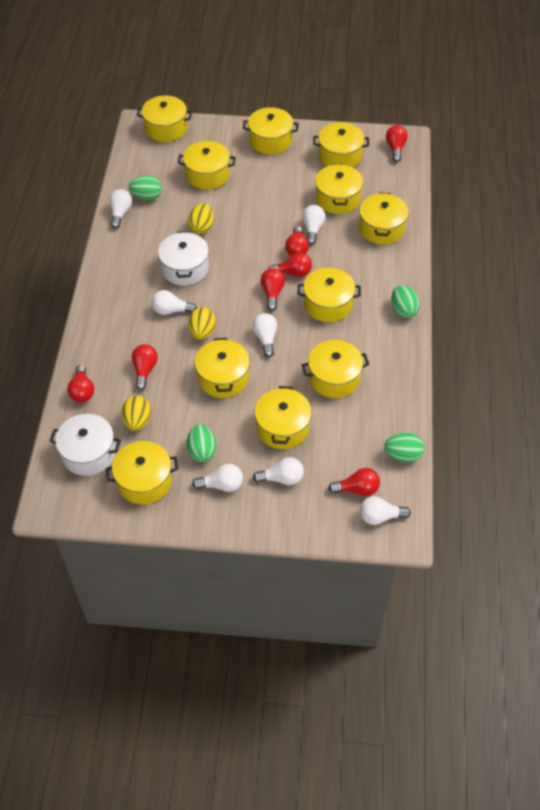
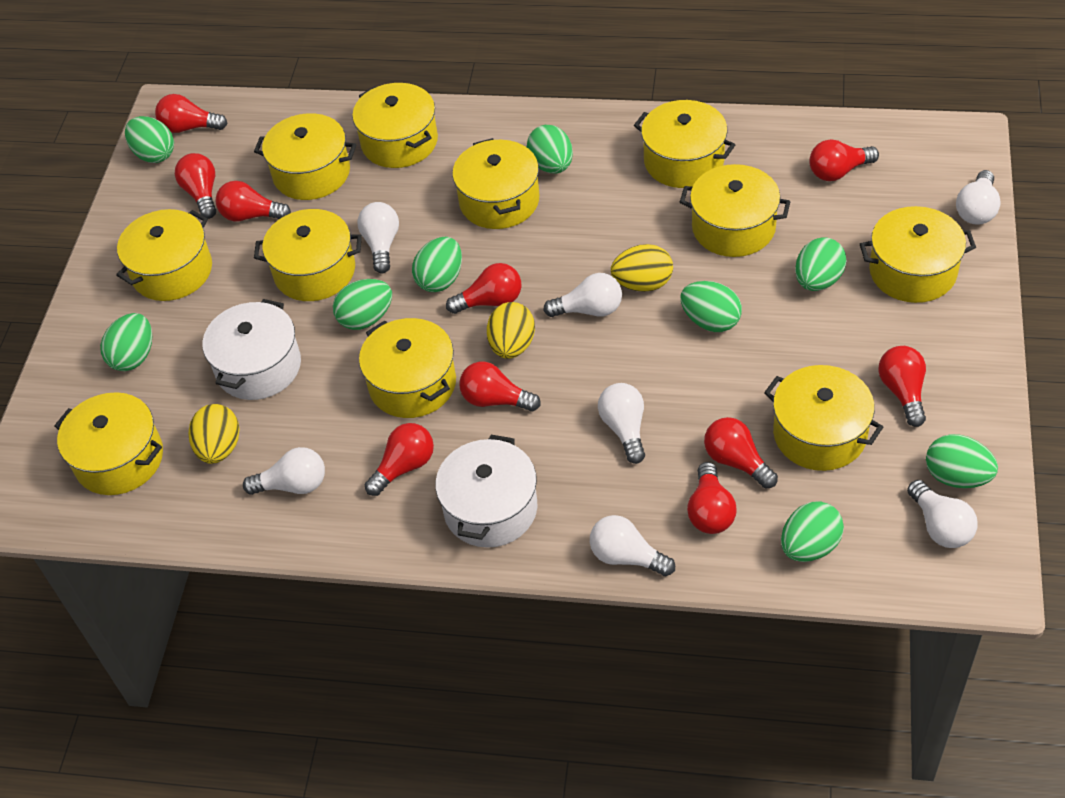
green egg: 4 -> 9
red light bulb: 7 -> 10

